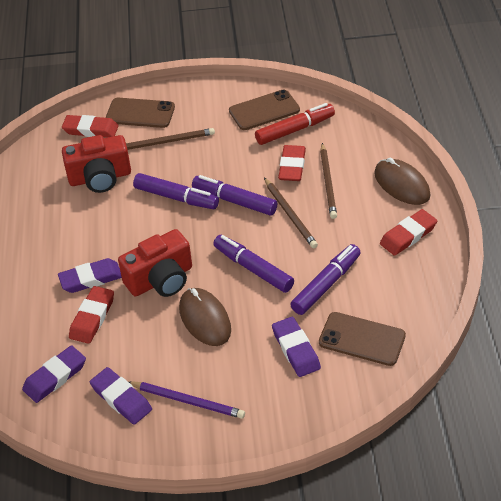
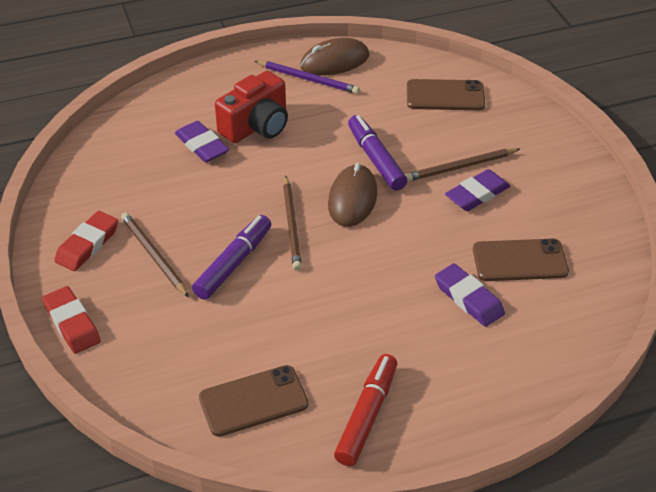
purple eraser: 4 -> 3
purple marker: 4 -> 2
red camera: 2 -> 1
red eraser: 4 -> 2

